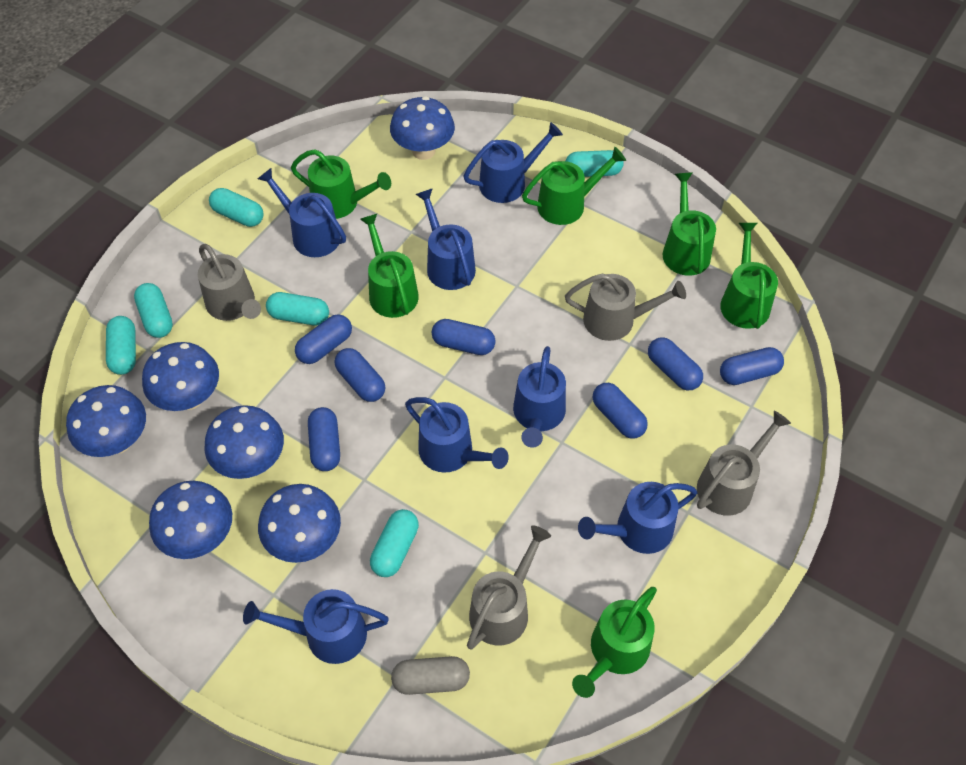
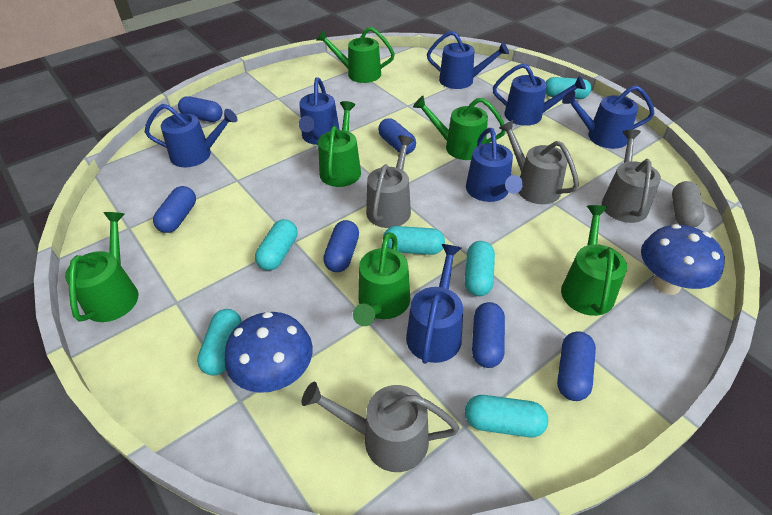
blue capsule: 7 -> 6
blue mushroom: 6 -> 2

